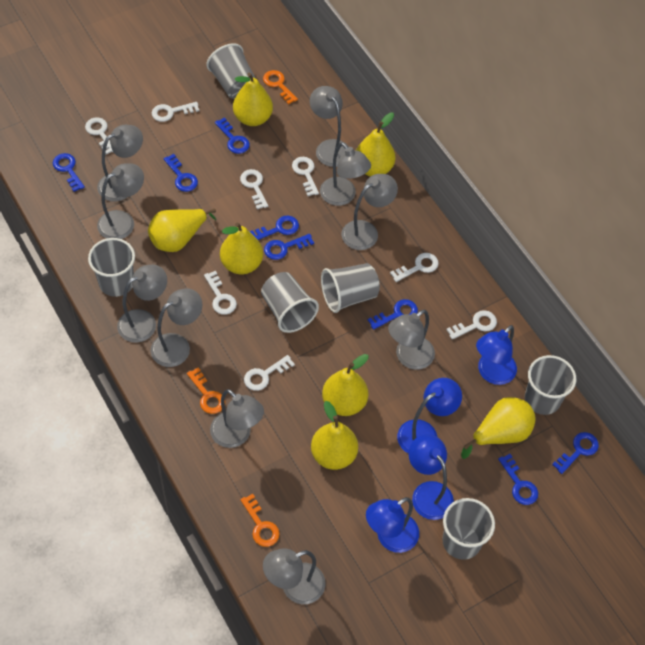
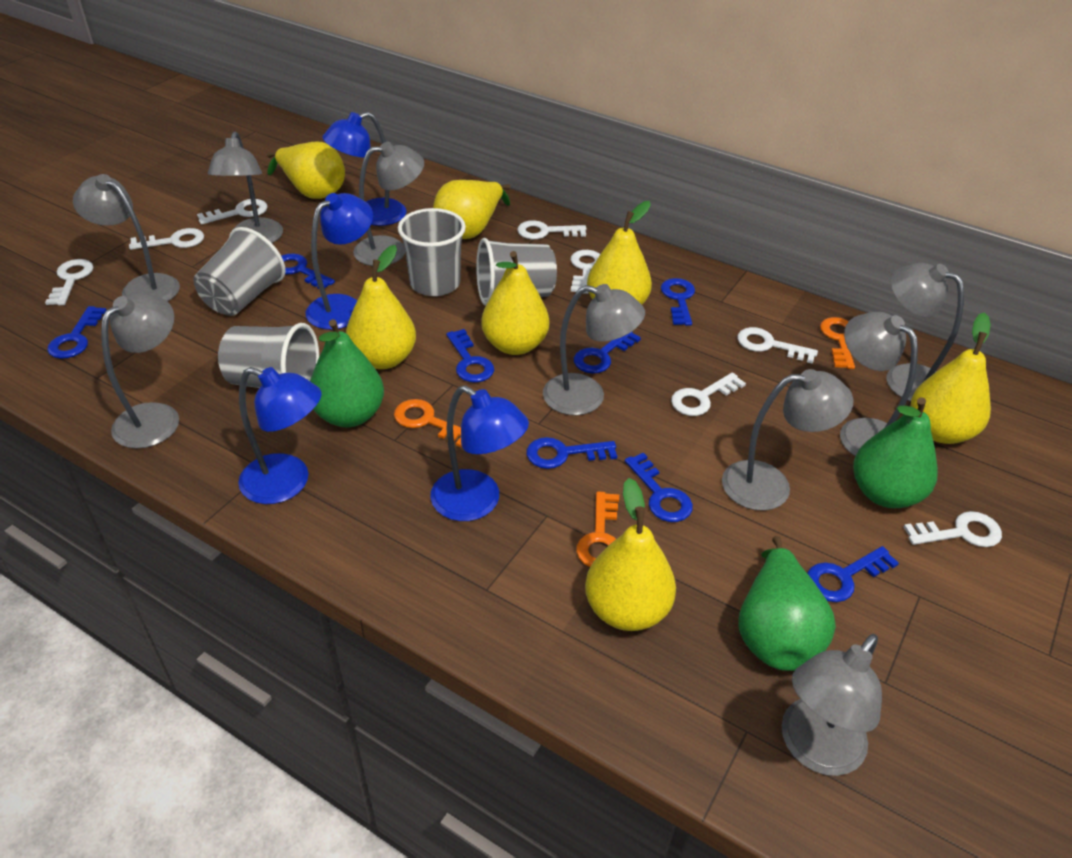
green pear: 0 -> 3
grey cup: 6 -> 4
grey lamp: 10 -> 9

